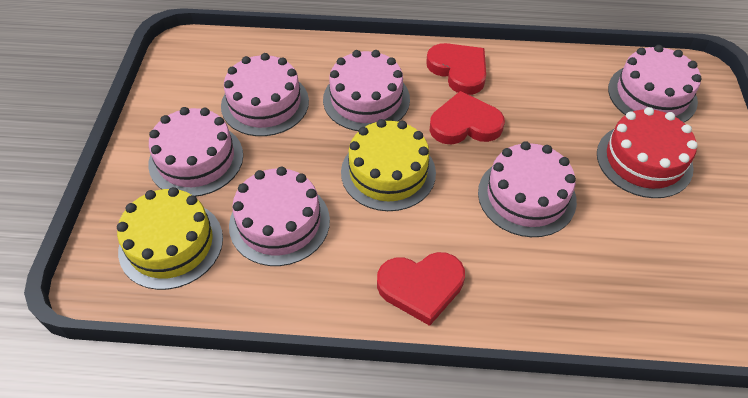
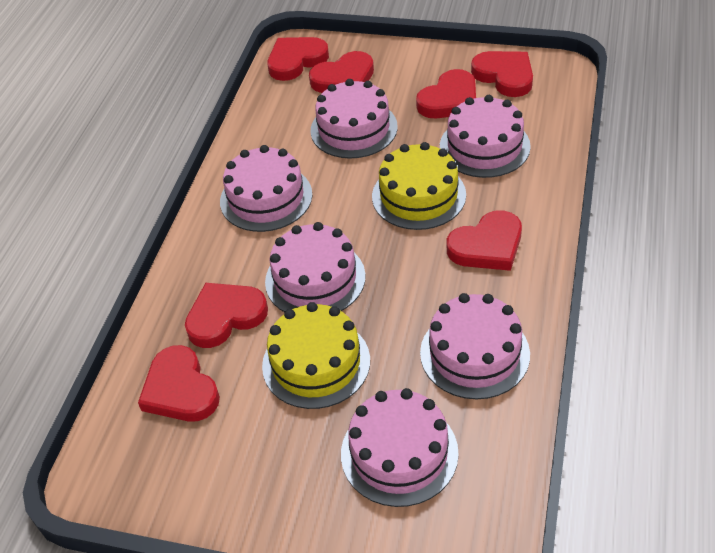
red cake: 1 -> 0
red heart: 3 -> 7

